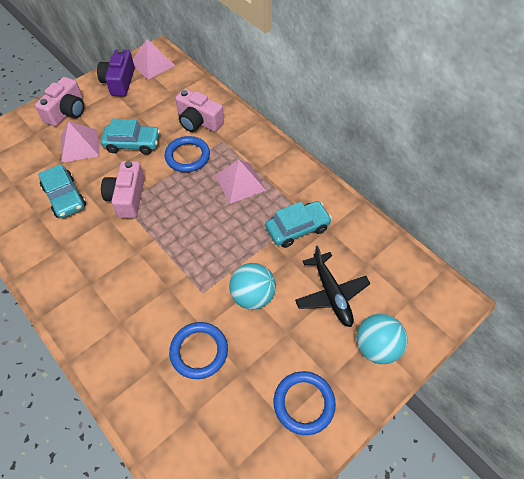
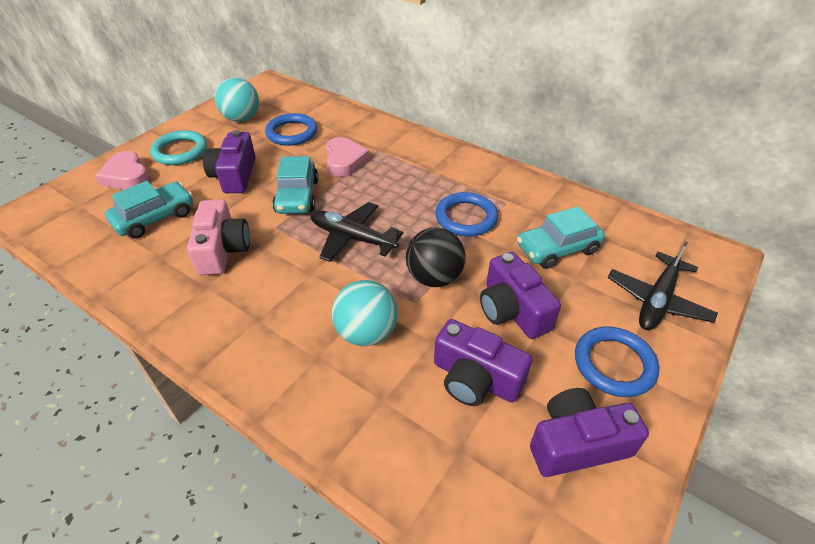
black ball: 0 -> 1
black plane: 1 -> 2
pink camera: 3 -> 1
pink heart: 0 -> 2
pink pyramid: 3 -> 0
purple camera: 1 -> 4
turquoise ring: 0 -> 1

